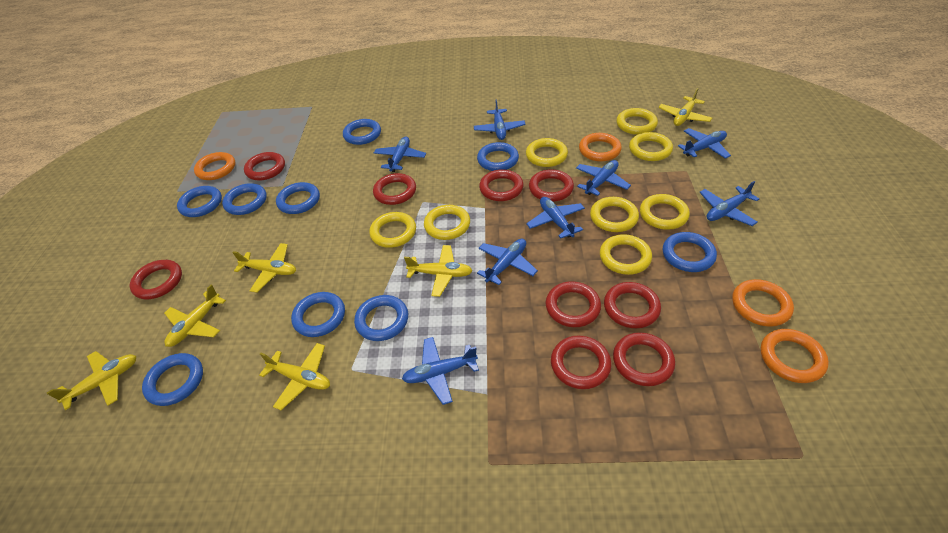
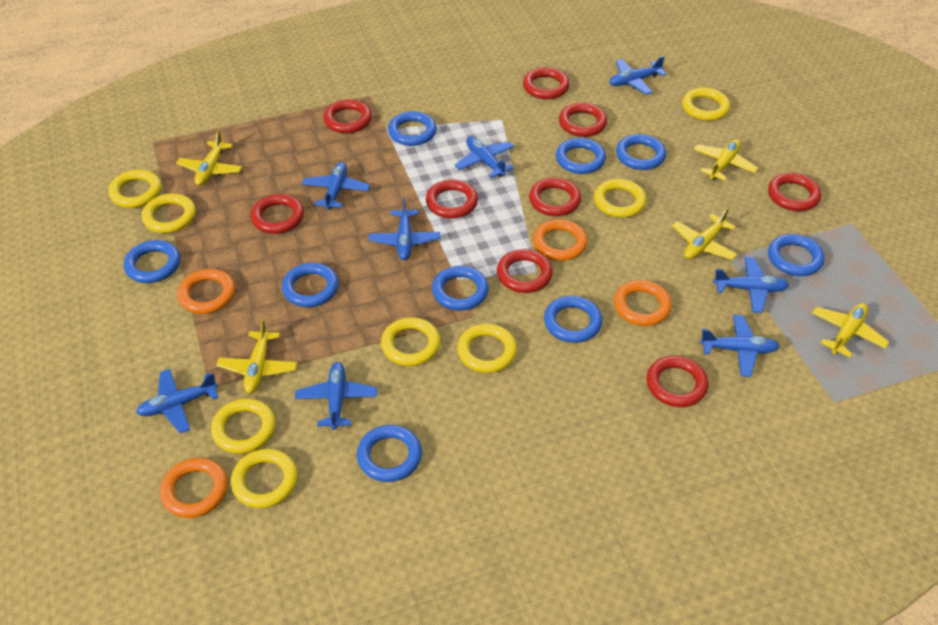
yellow plane: 6 -> 5

